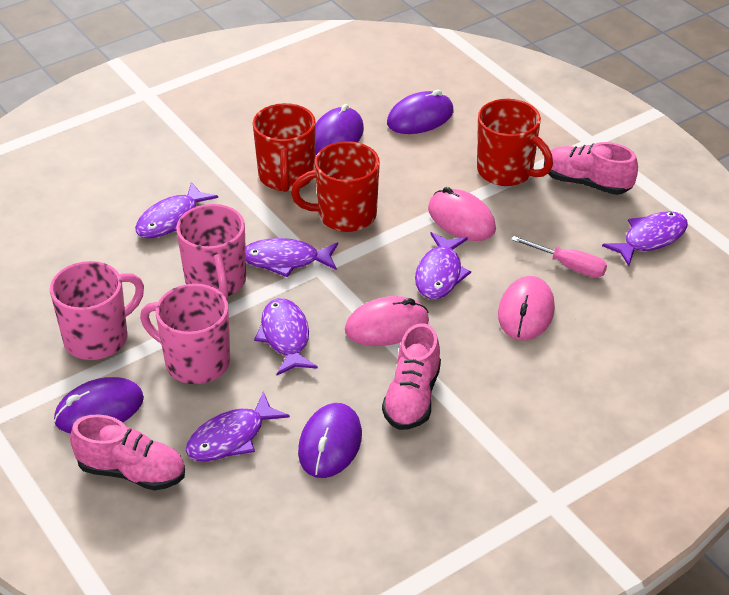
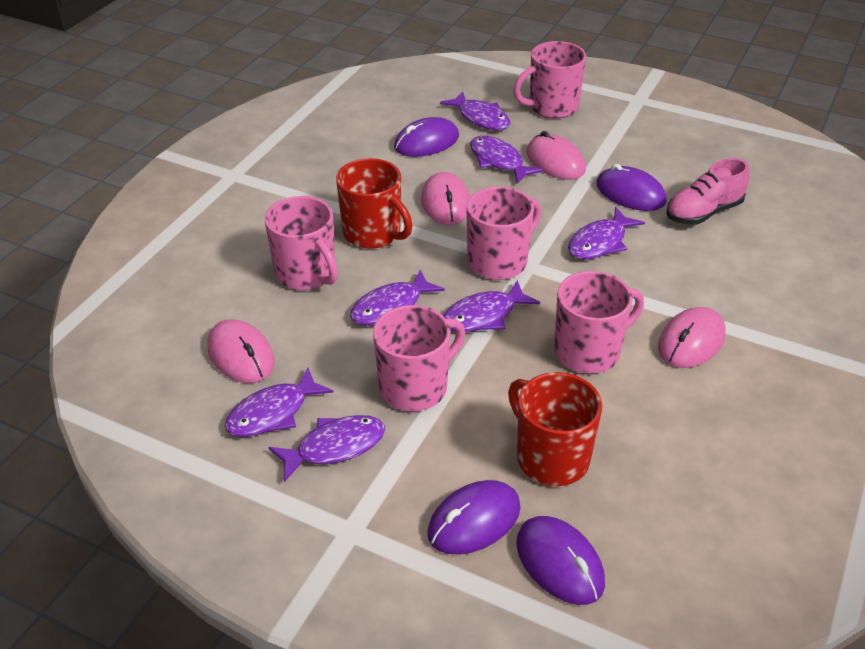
pink mouse: 3 -> 4
pink mug: 3 -> 5
pink screwdriver: 1 -> 0
pink shoe: 3 -> 1
purple fish: 6 -> 7
red mug: 3 -> 2

